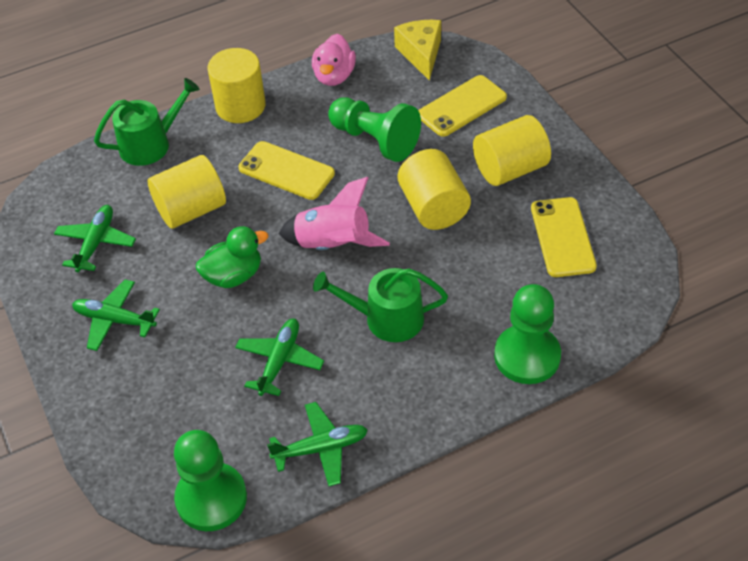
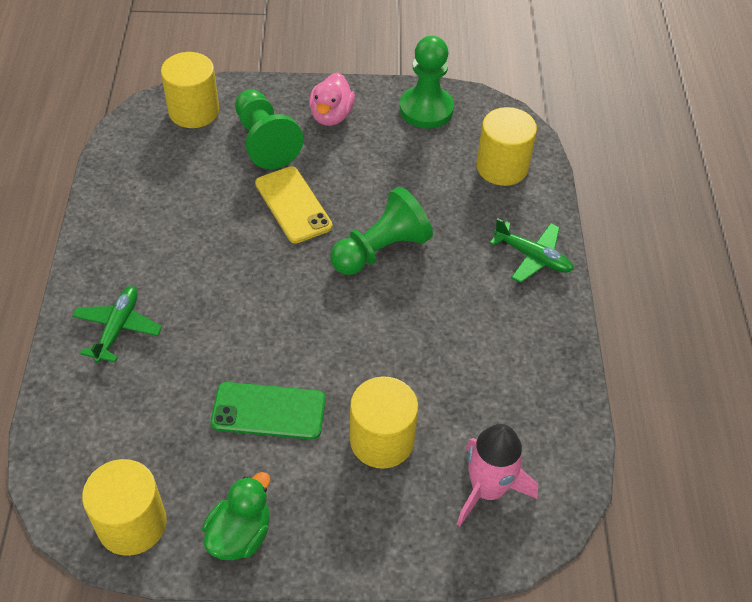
green phone: 0 -> 1
green plane: 4 -> 2
green watering can: 2 -> 0
yellow cheese: 1 -> 0
yellow phone: 3 -> 1

